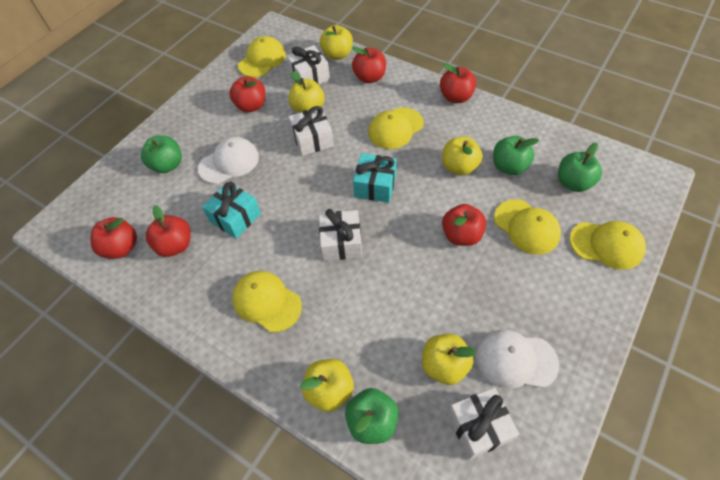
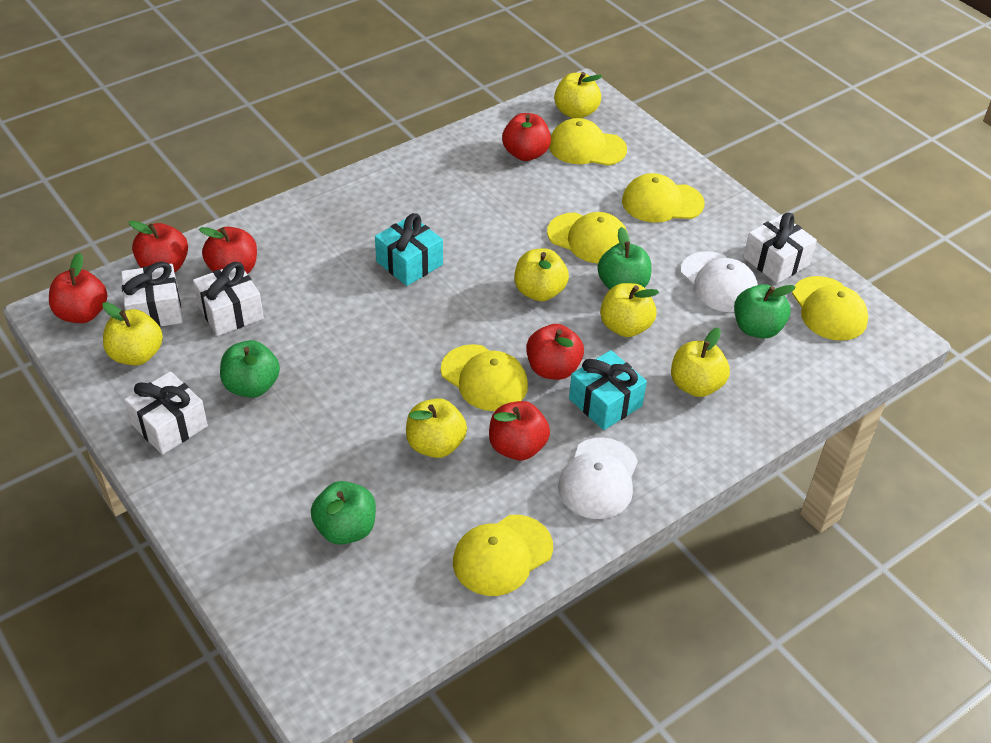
yellow apple: 5 -> 6
yellow cap: 5 -> 6

